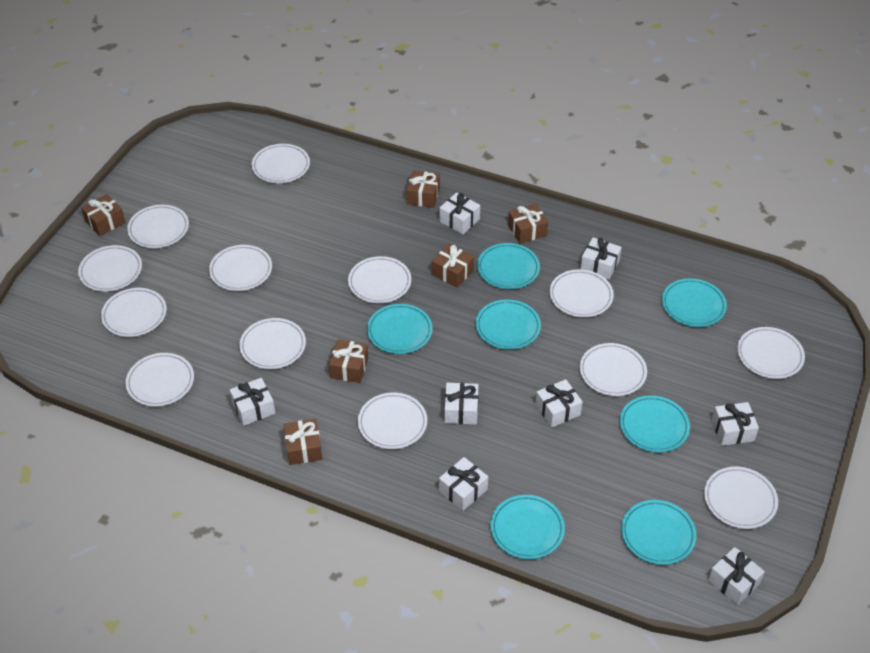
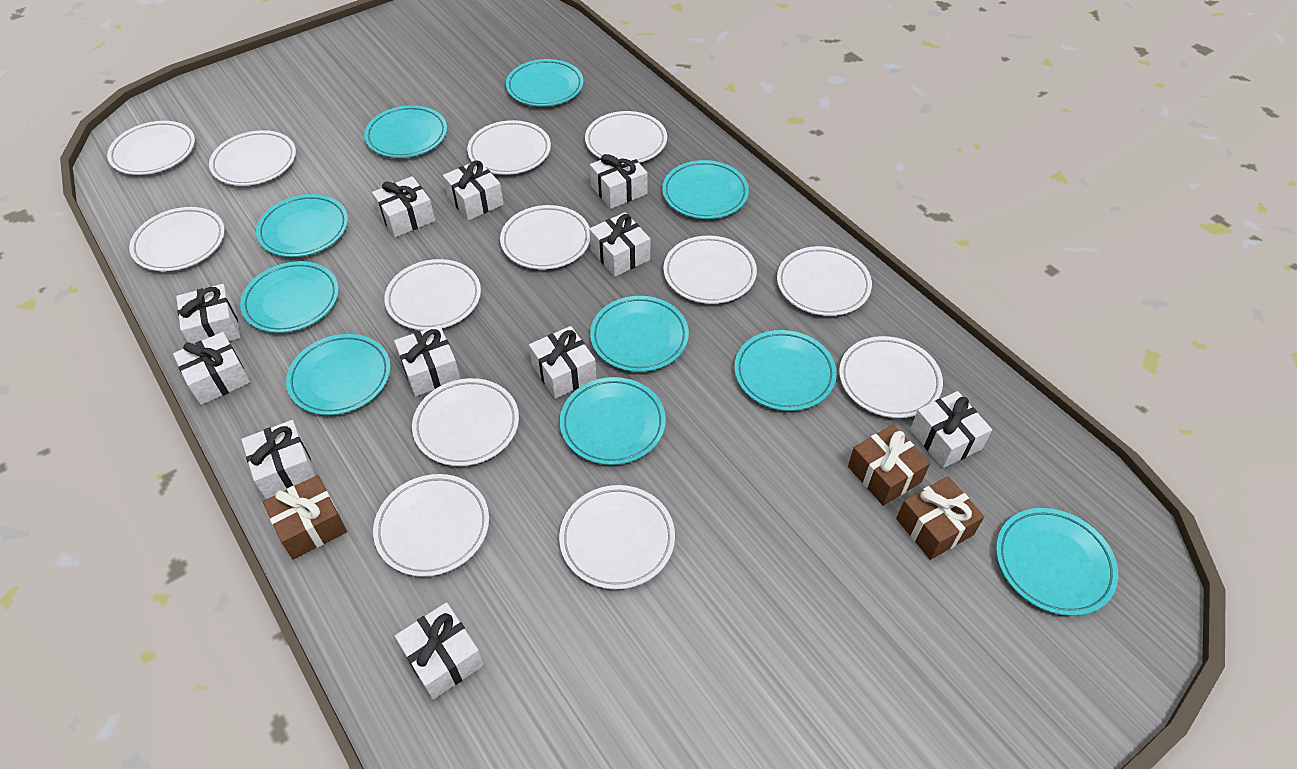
brown gift: 6 -> 3
turquoise plate: 7 -> 10
white gift: 8 -> 11

